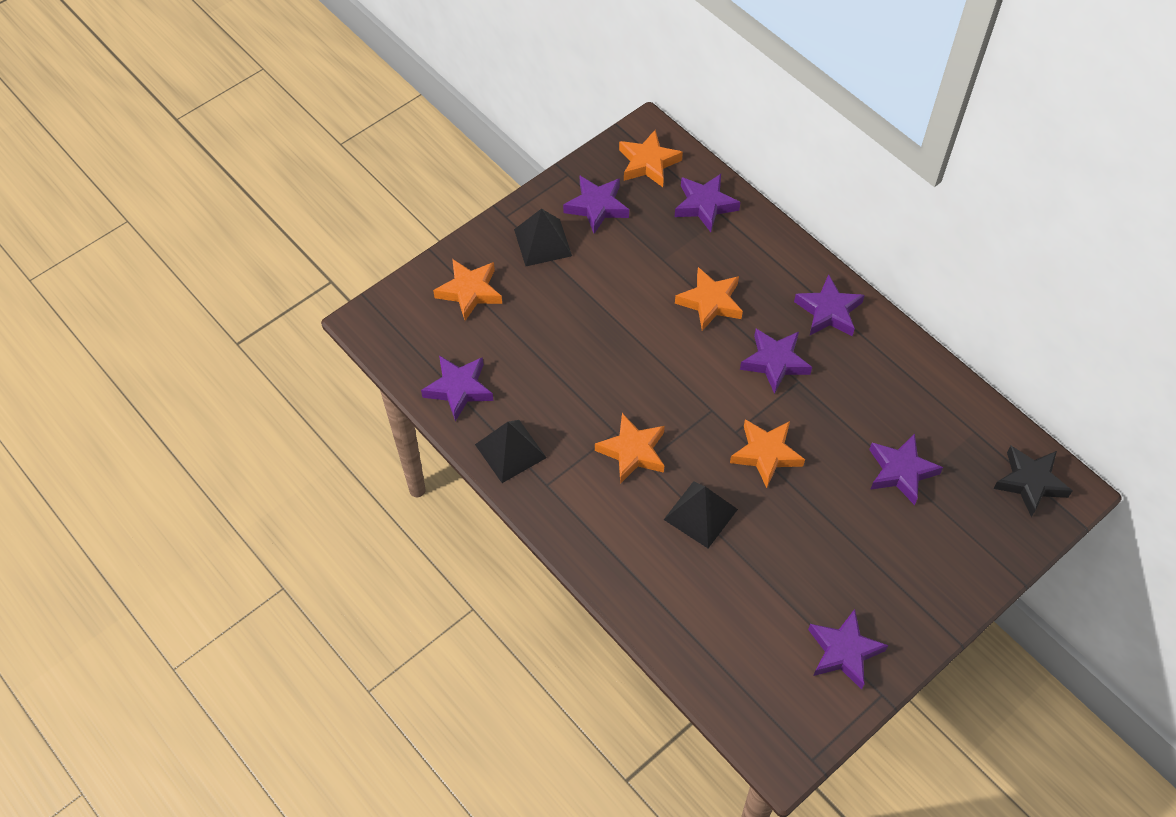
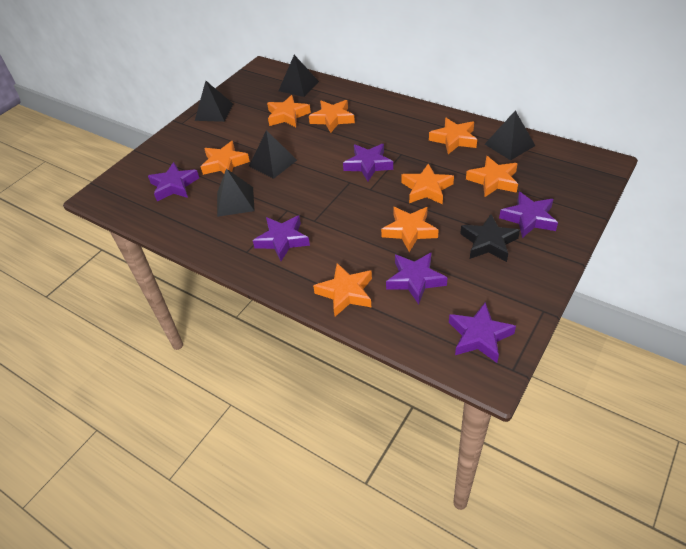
black pyramid: 3 -> 5
orange star: 5 -> 8
purple star: 7 -> 6

